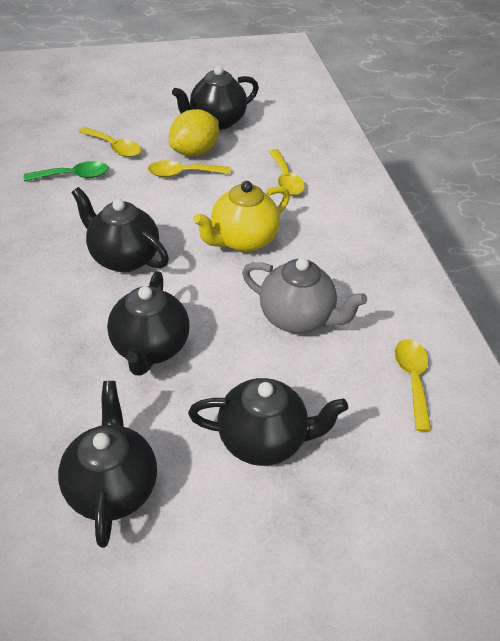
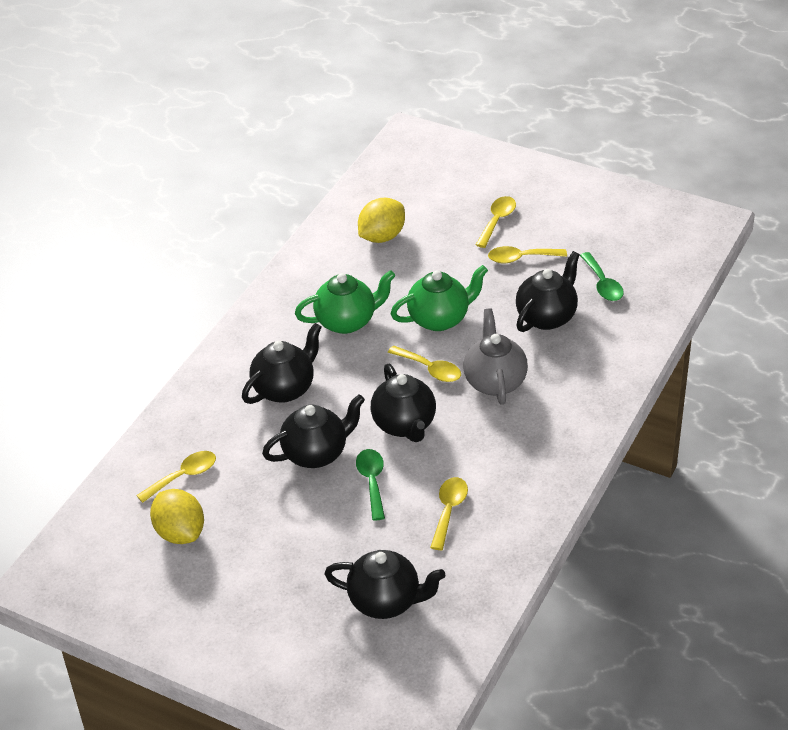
green spoon: 1 -> 2
green teapot: 0 -> 2
yellow lemon: 1 -> 2
yellow spoon: 4 -> 5
yellow teapot: 1 -> 0

